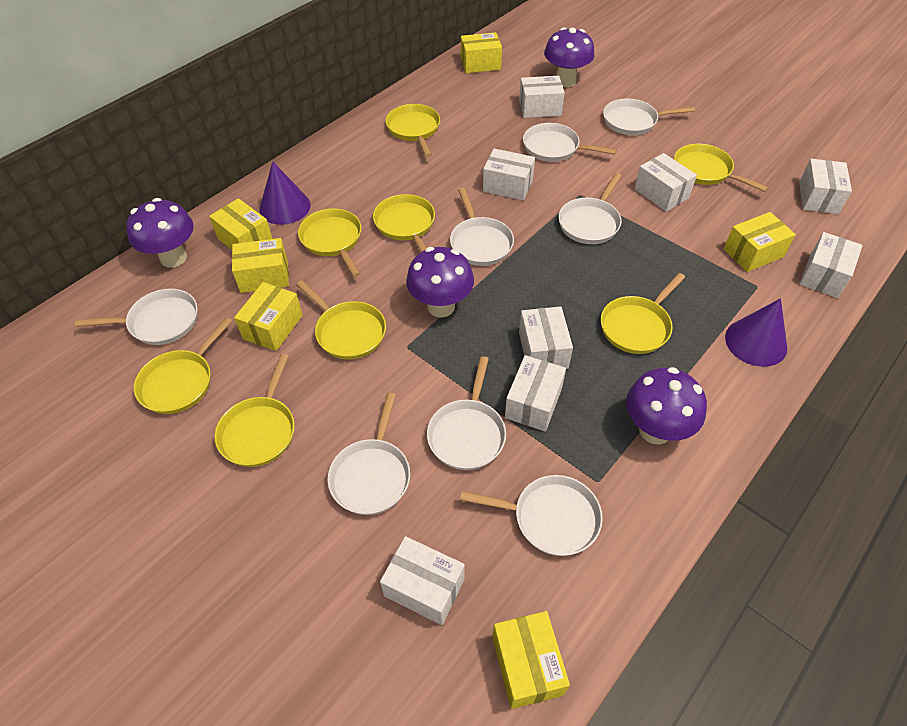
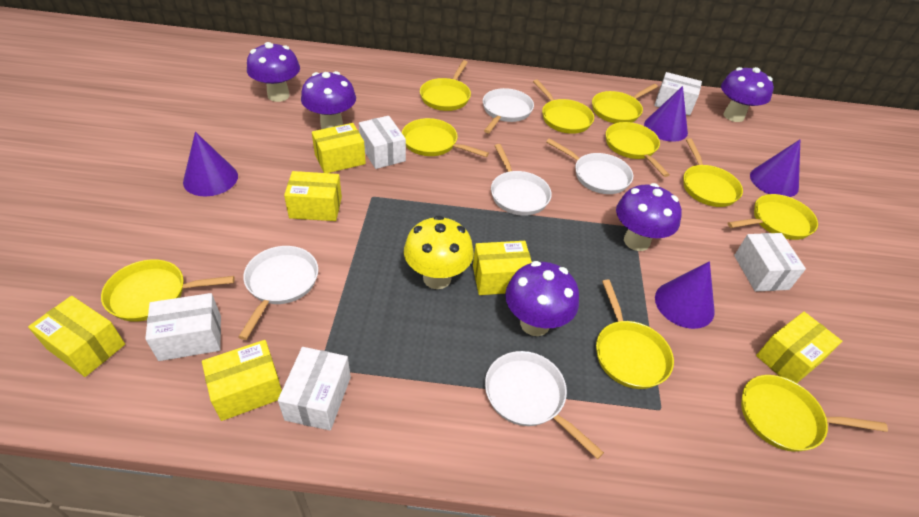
purple cone: 2 -> 4
purple mushroom: 4 -> 5
white box: 8 -> 5
white pan: 8 -> 5
yellow mushroom: 0 -> 1
yellow pan: 8 -> 10

